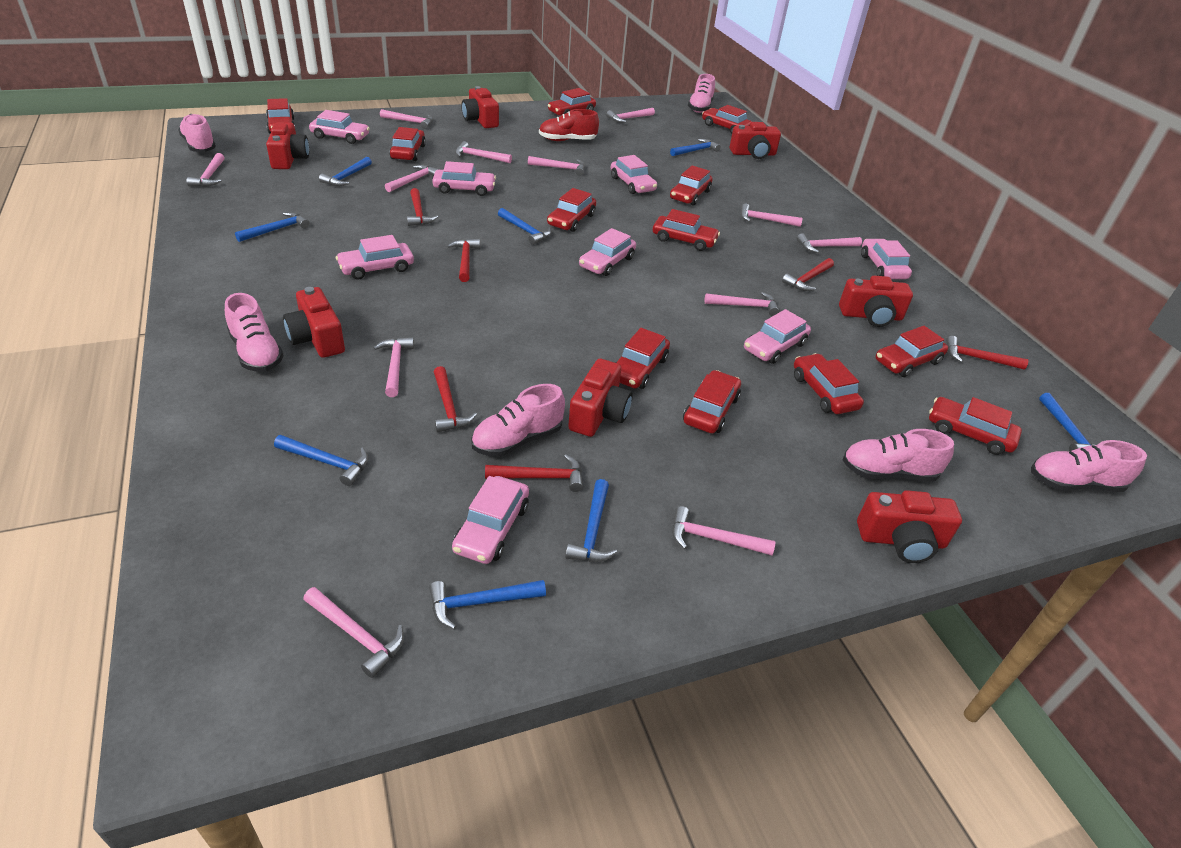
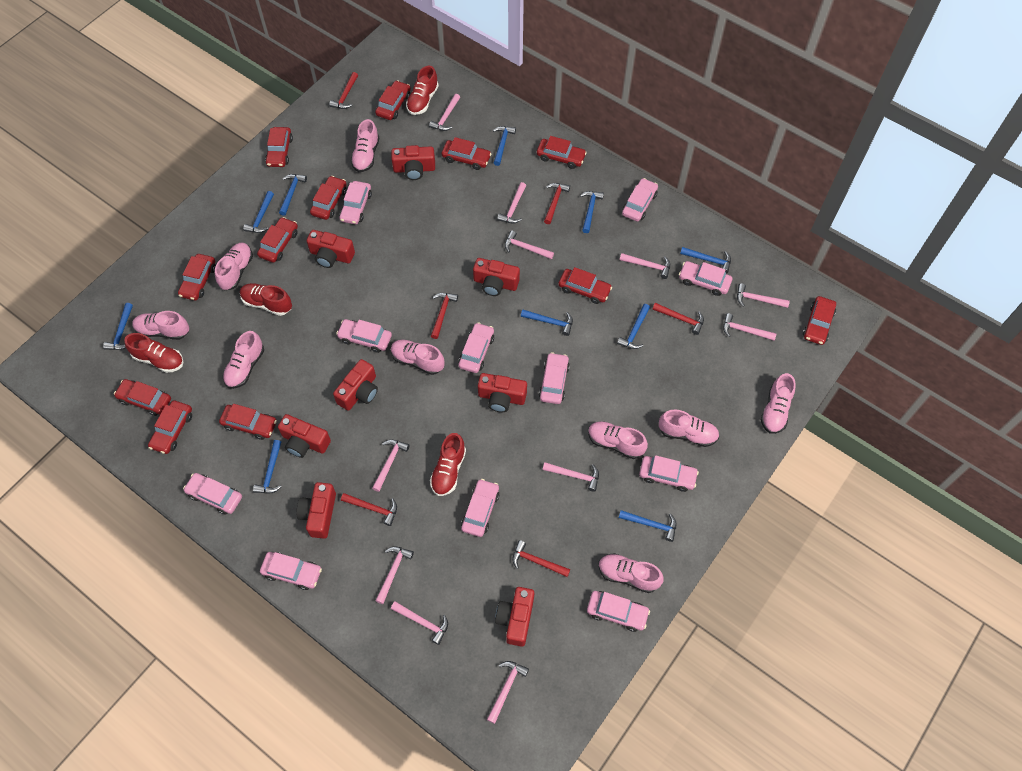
blue hammer: 8 -> 10
pink car: 8 -> 11
pink hammer: 12 -> 11
pink shoe: 6 -> 9
red camera: 7 -> 8
red shoe: 1 -> 4

